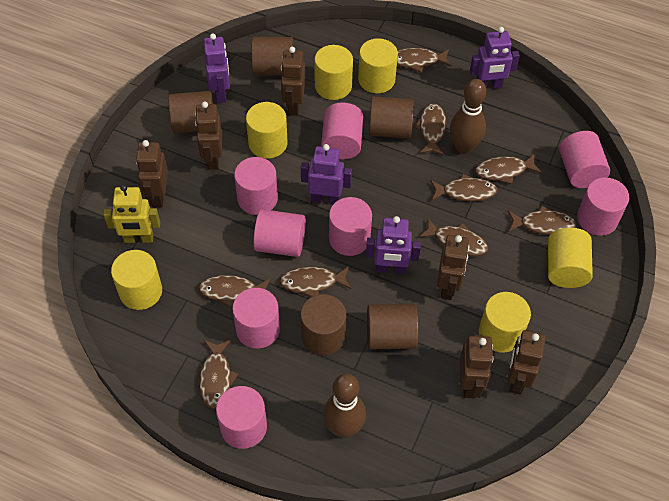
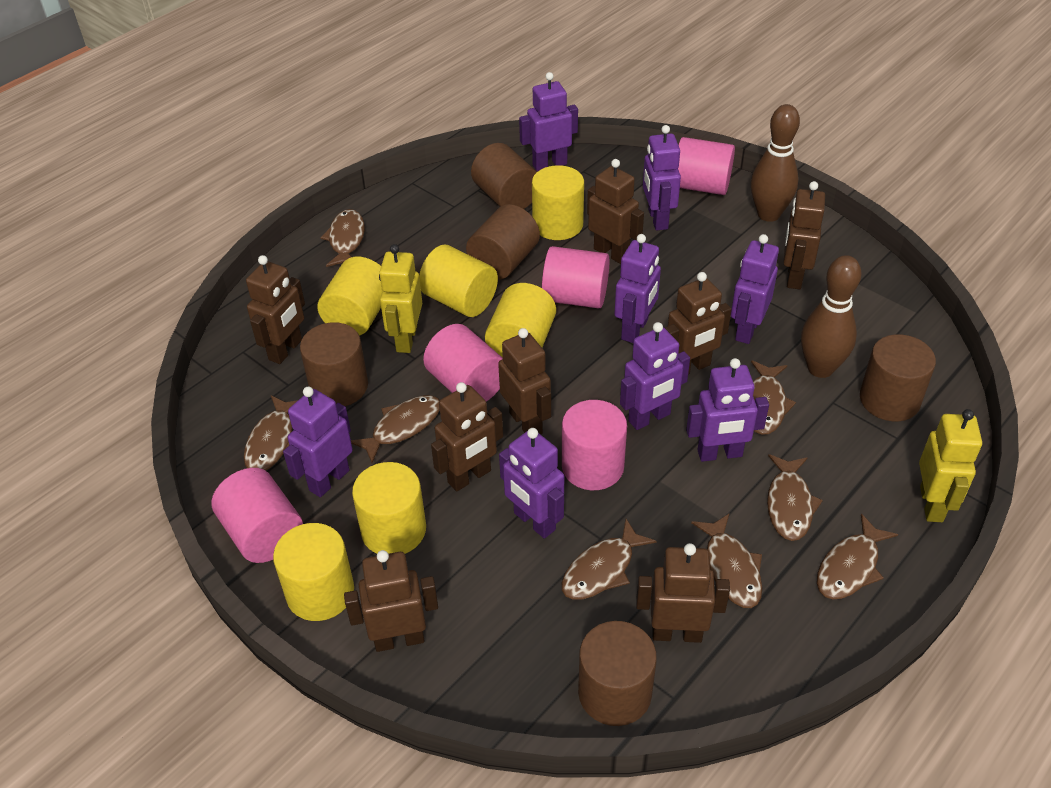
brown fish: 9 -> 8
brown robot: 6 -> 8
pink cylinder: 8 -> 5
purple robot: 4 -> 8
yellow robot: 1 -> 2

